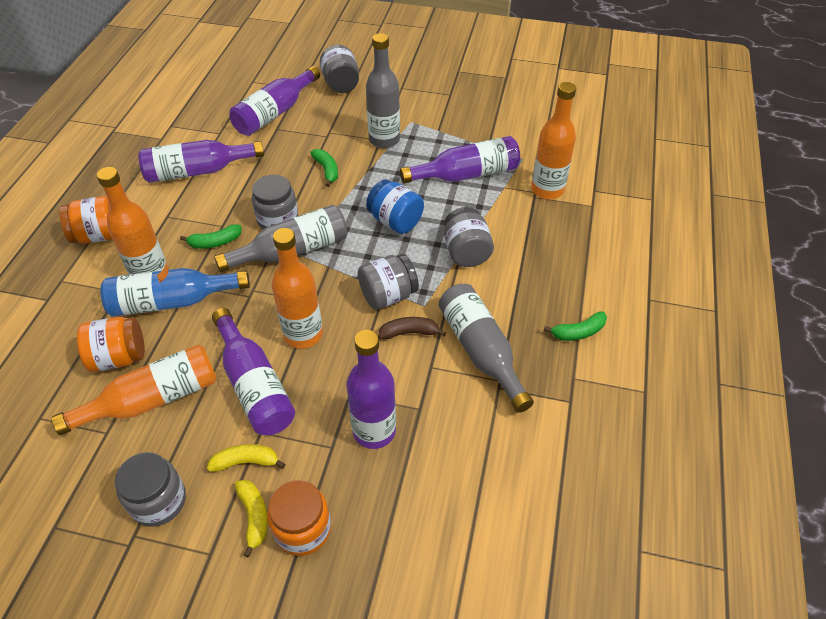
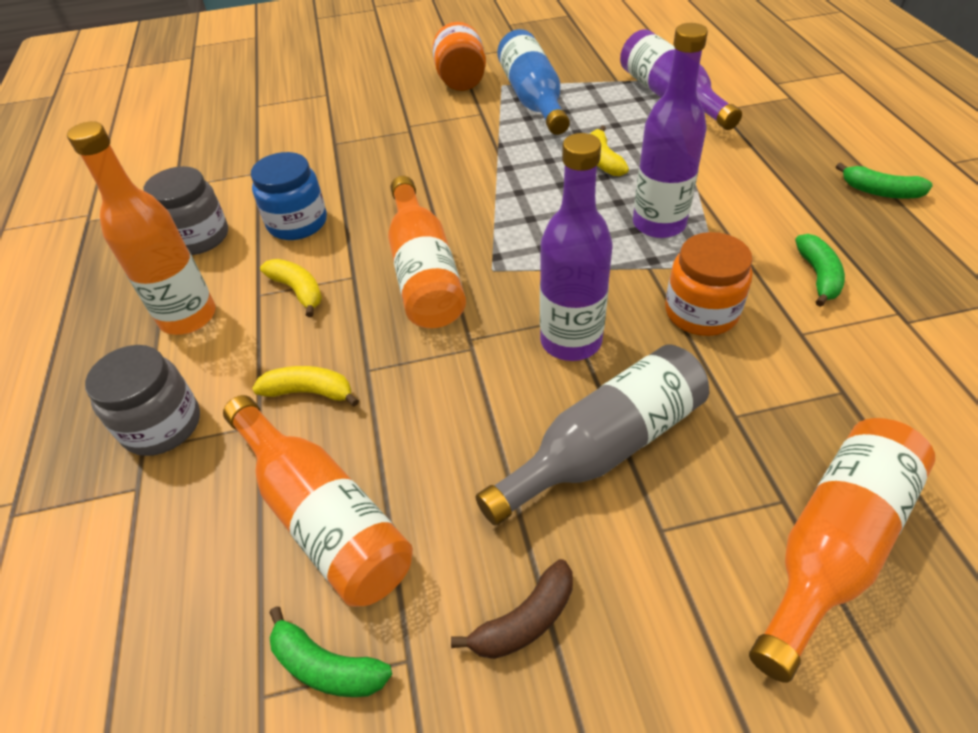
grey bottle: 3 -> 1
grey jar: 5 -> 2
orange jar: 3 -> 2
purple bottle: 5 -> 3
yellow banana: 2 -> 3

